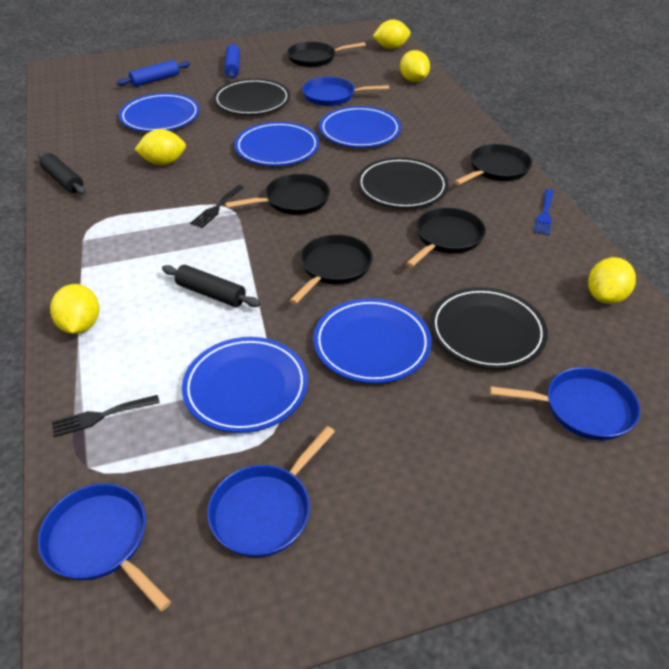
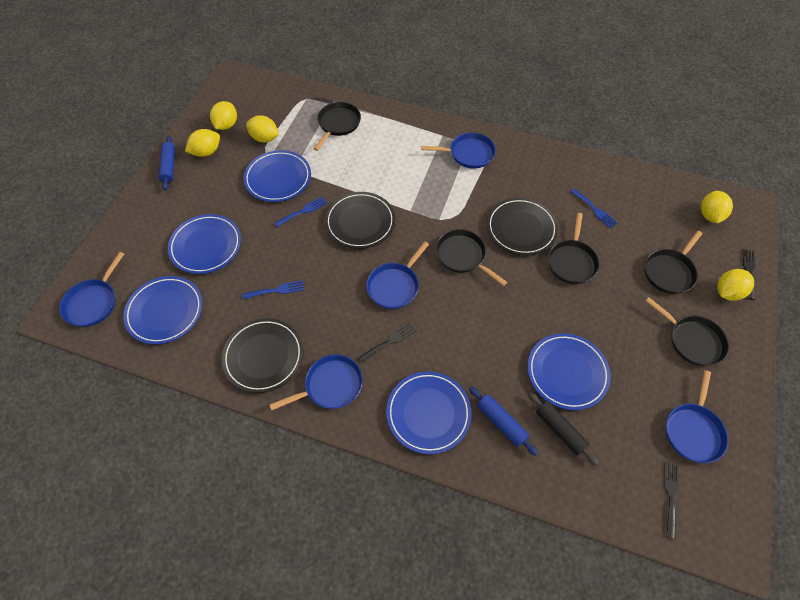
black fork: 2 -> 3
black rolling pin: 2 -> 1
blue fork: 1 -> 3
blue pan: 4 -> 5

